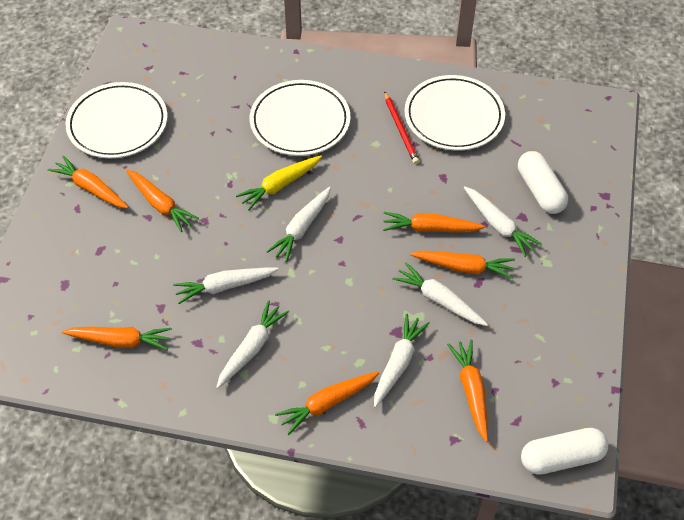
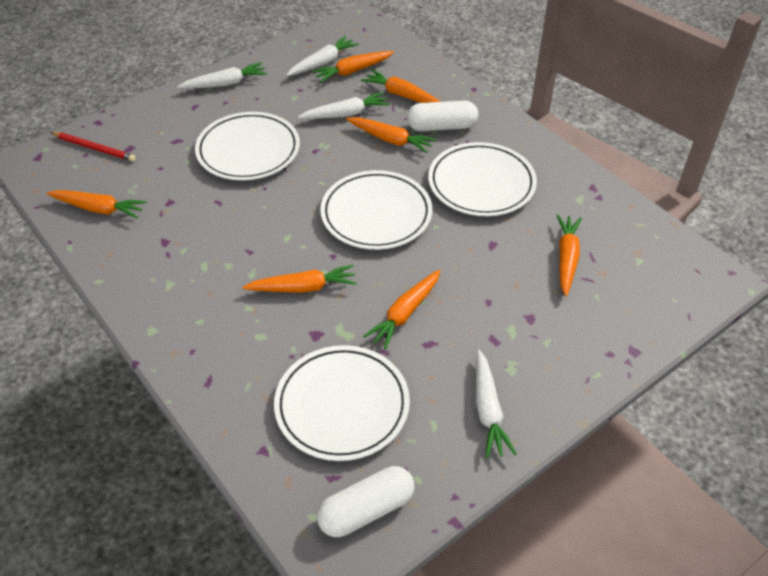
white carrot: 6 -> 4
white plate: 3 -> 4
yellow carrot: 1 -> 0

